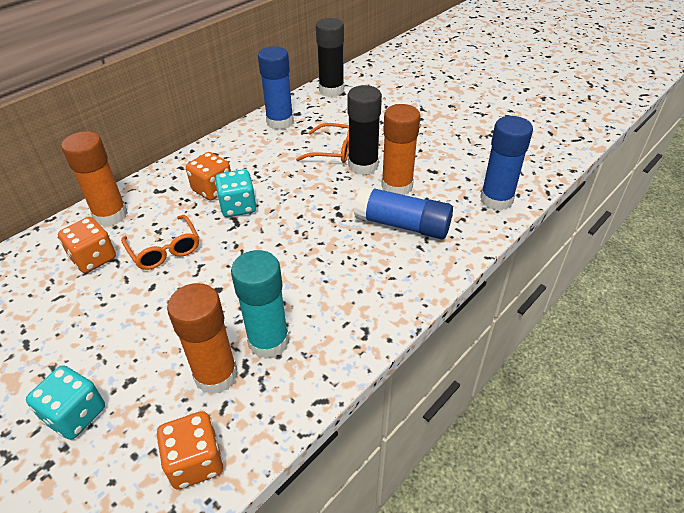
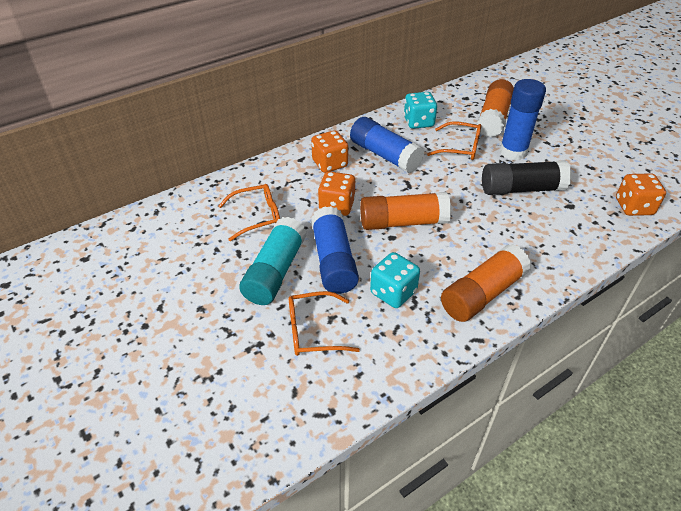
black glue stick: 2 -> 1
orange glasses: 2 -> 3

